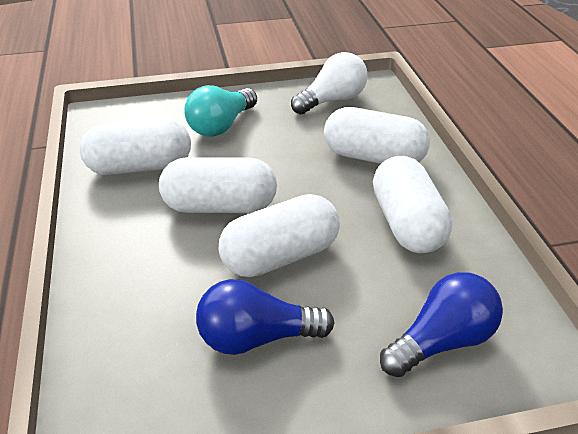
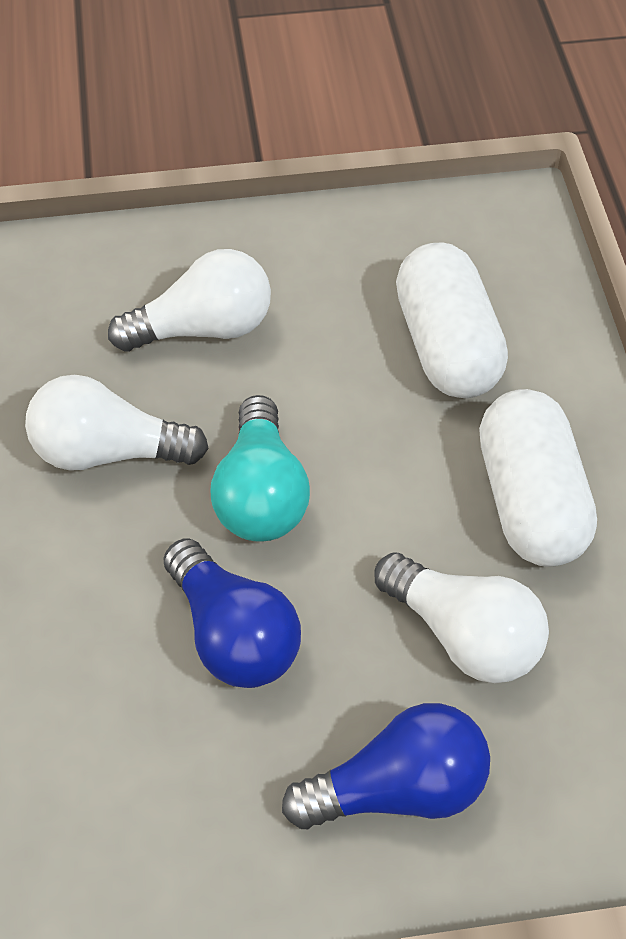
white capsule: 5 -> 2
white light bulb: 1 -> 3

